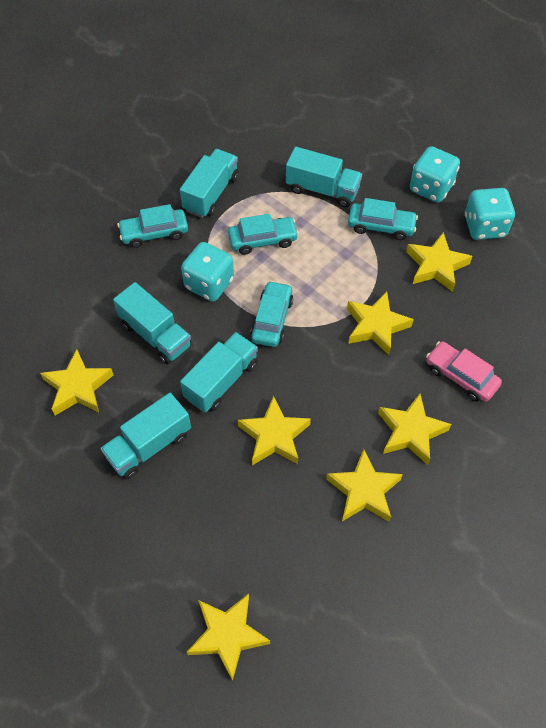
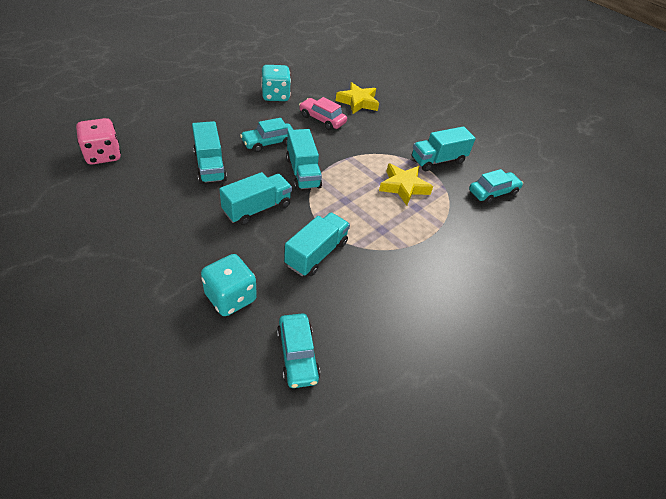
pink dice: 0 -> 1
turquoise car: 4 -> 3
turquoise dice: 3 -> 2
yellow star: 7 -> 2

